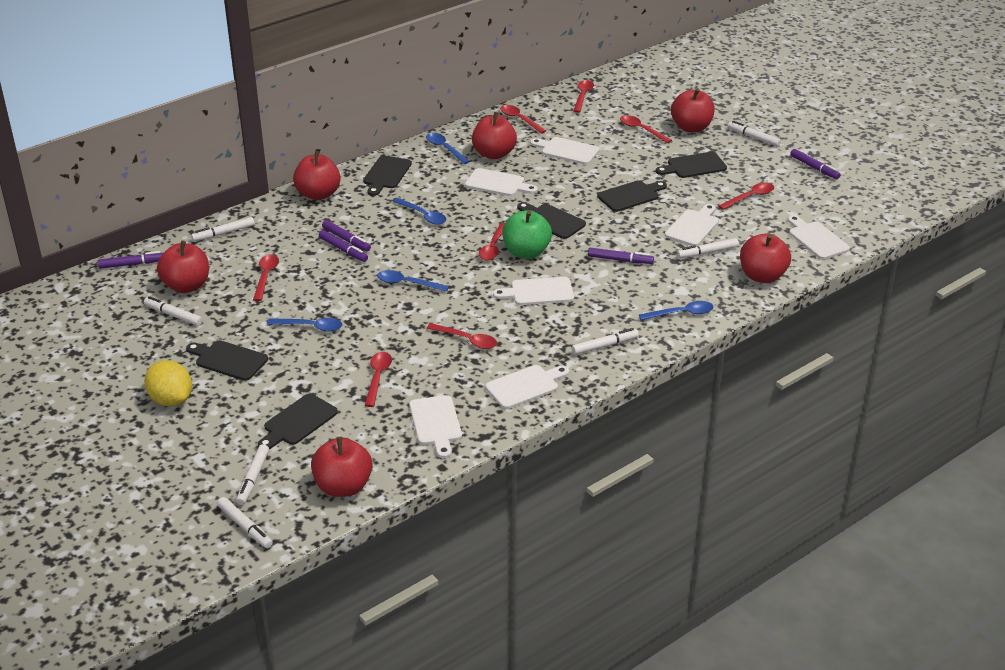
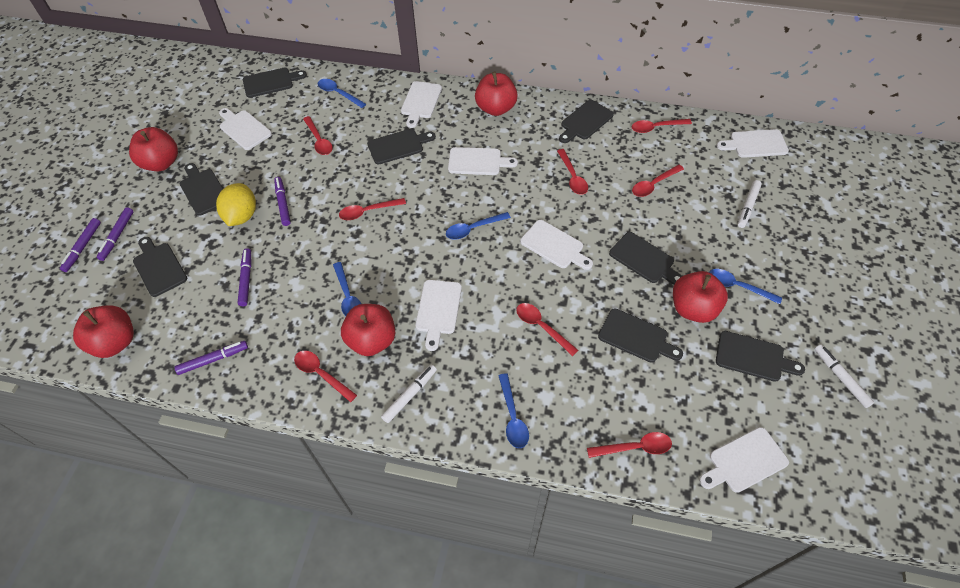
black cutting board: 6 -> 8
green apple: 1 -> 0
red apple: 6 -> 5
white marker: 7 -> 3

